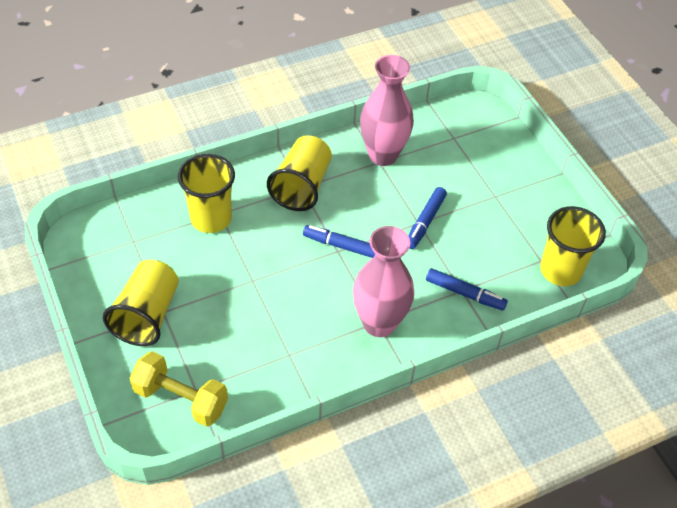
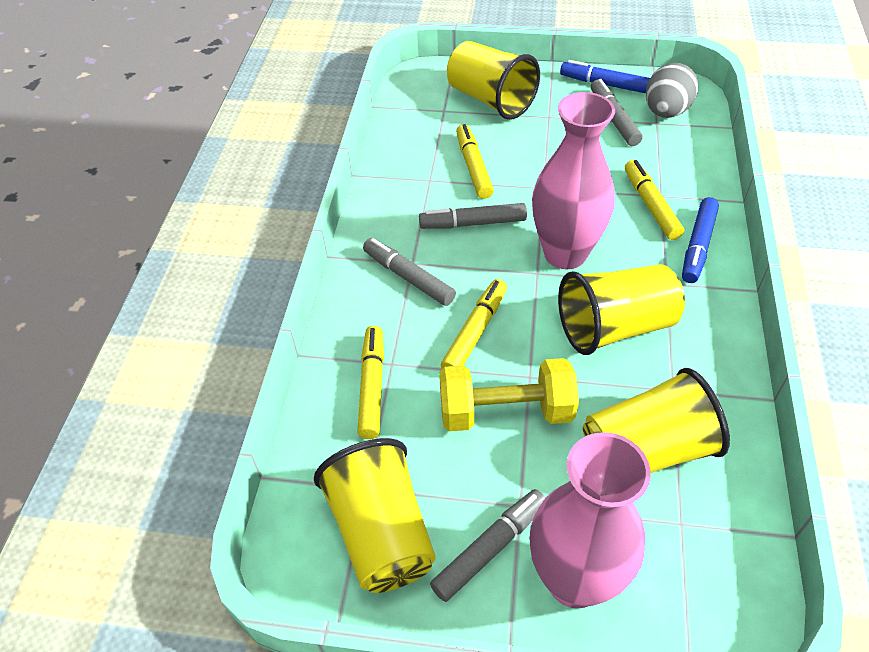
blue marker: 3 -> 2
grey egg: 0 -> 1
grey marker: 0 -> 4
yellow marker: 0 -> 4

